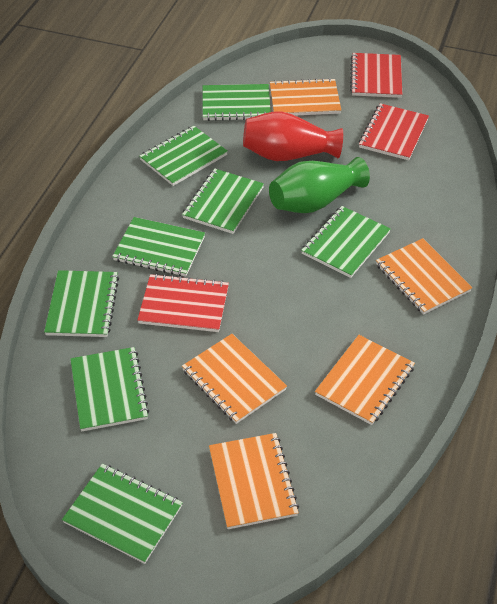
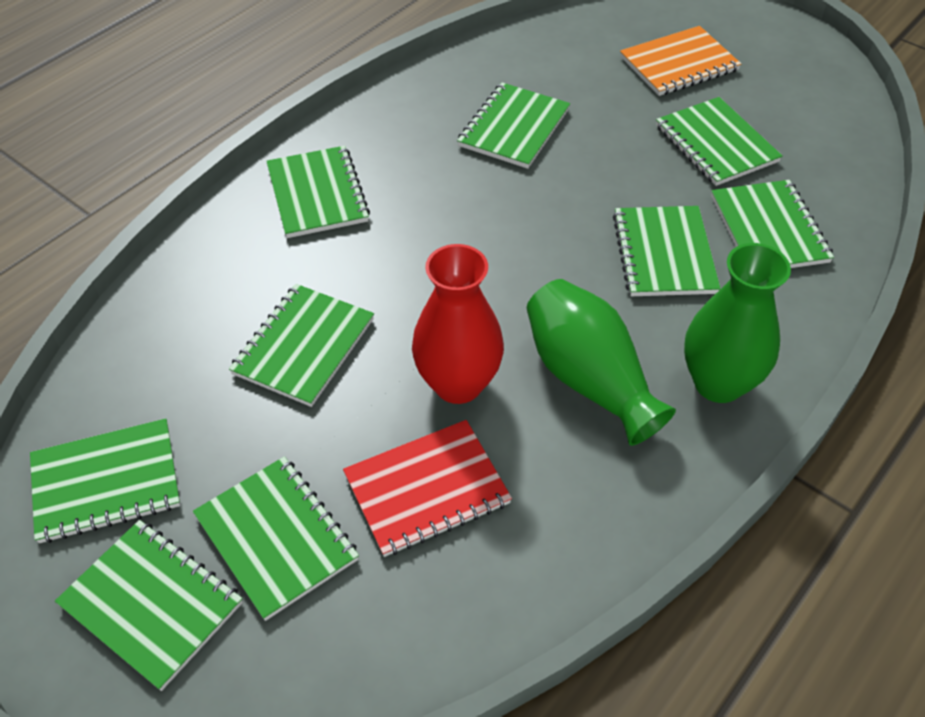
green notebook: 8 -> 9
green vase: 1 -> 2
orange notebook: 5 -> 1
red notebook: 3 -> 1

